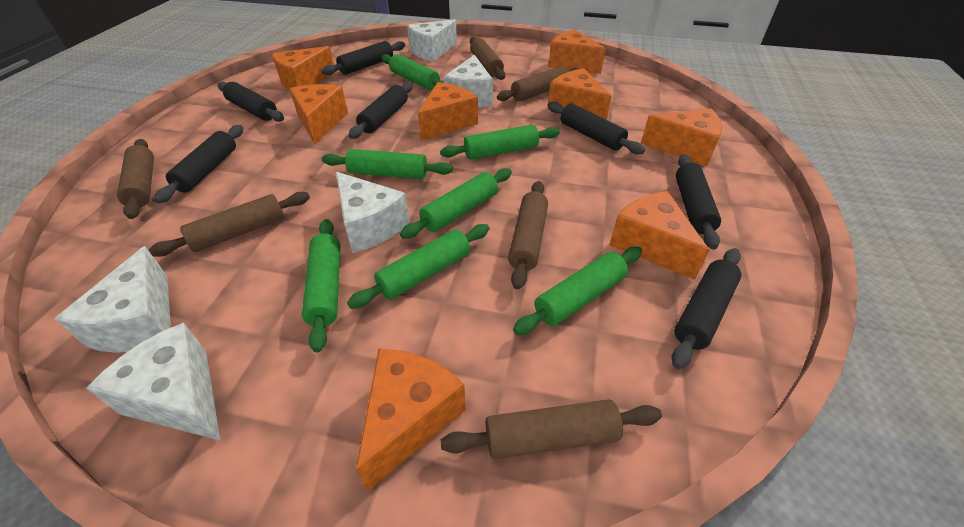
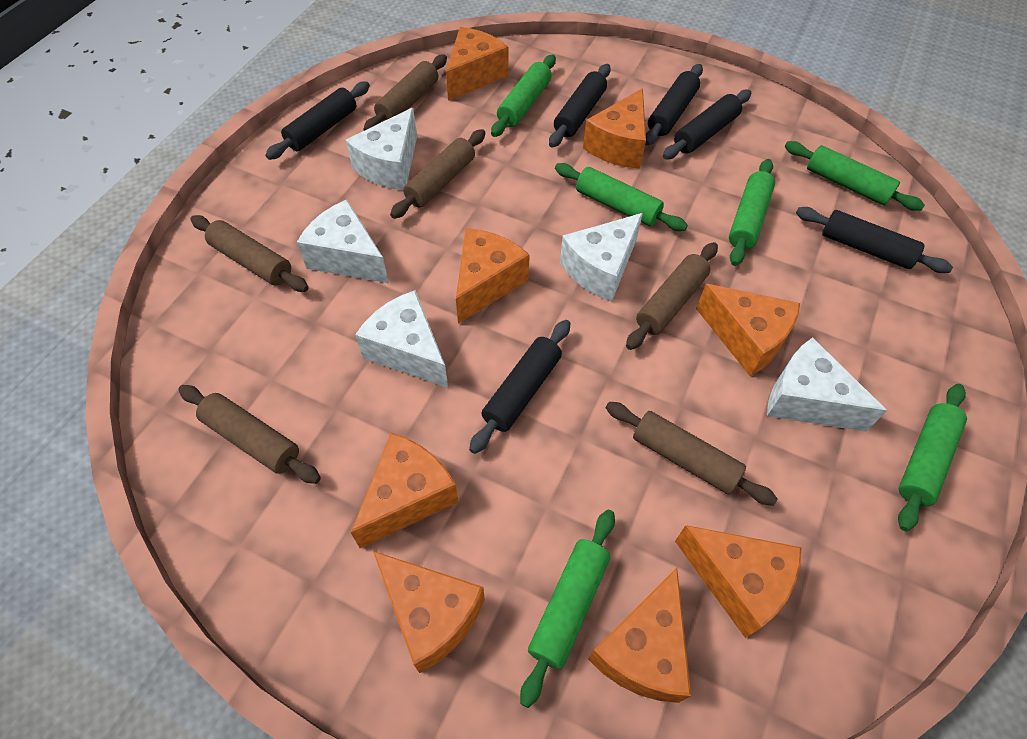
black rolling pin: 7 -> 6
green rolling pin: 7 -> 6

